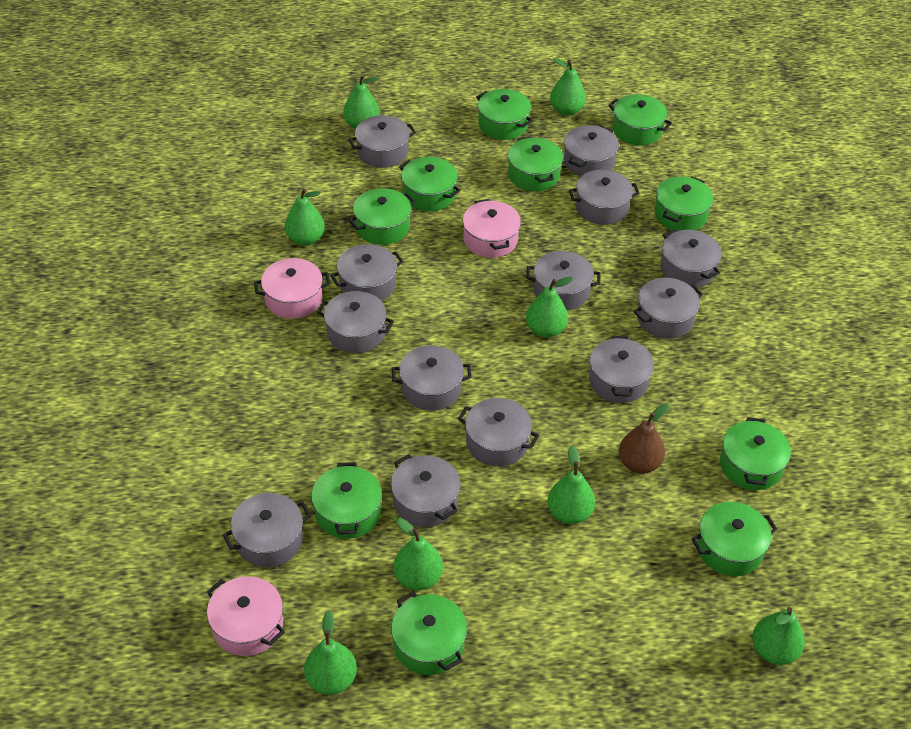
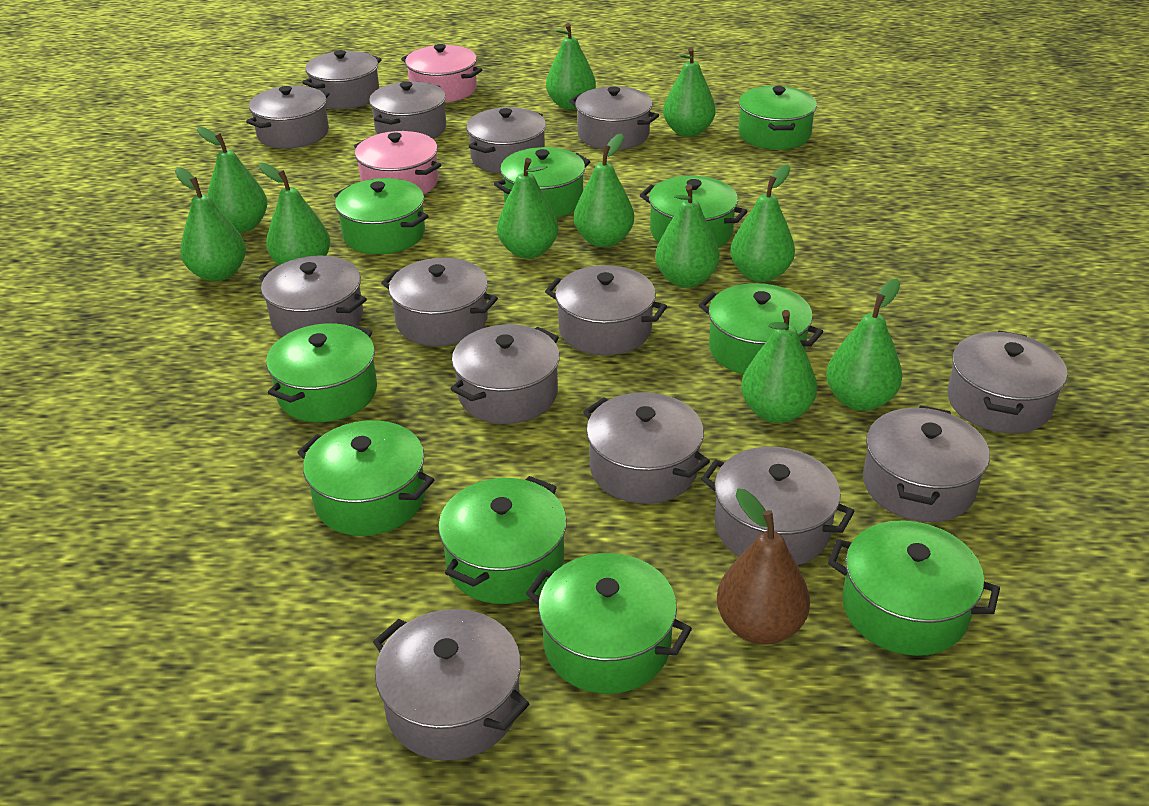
green pear: 8 -> 11
grey pot: 13 -> 14
pink pot: 3 -> 2

